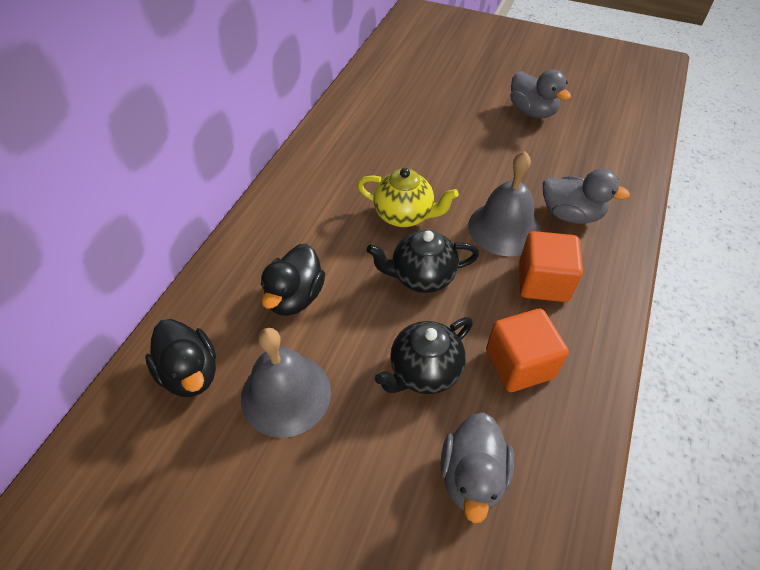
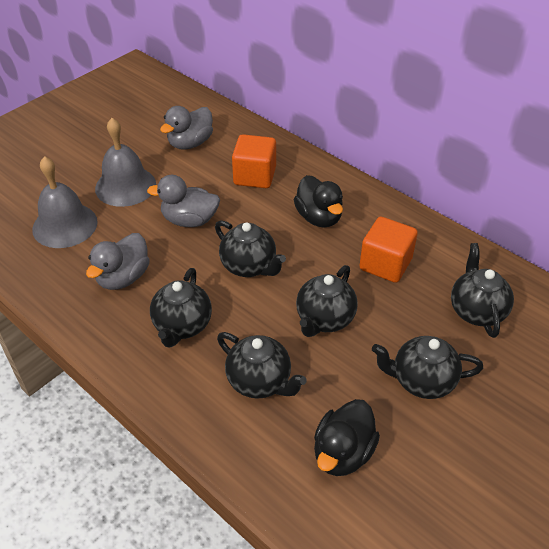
black teapot: 2 -> 6
yellow teapot: 1 -> 0

